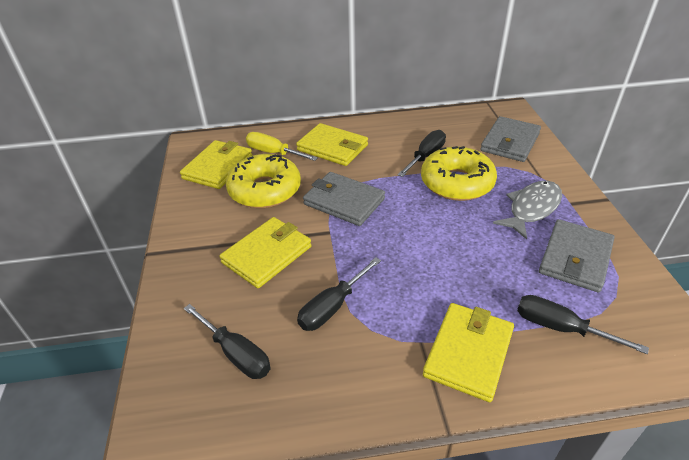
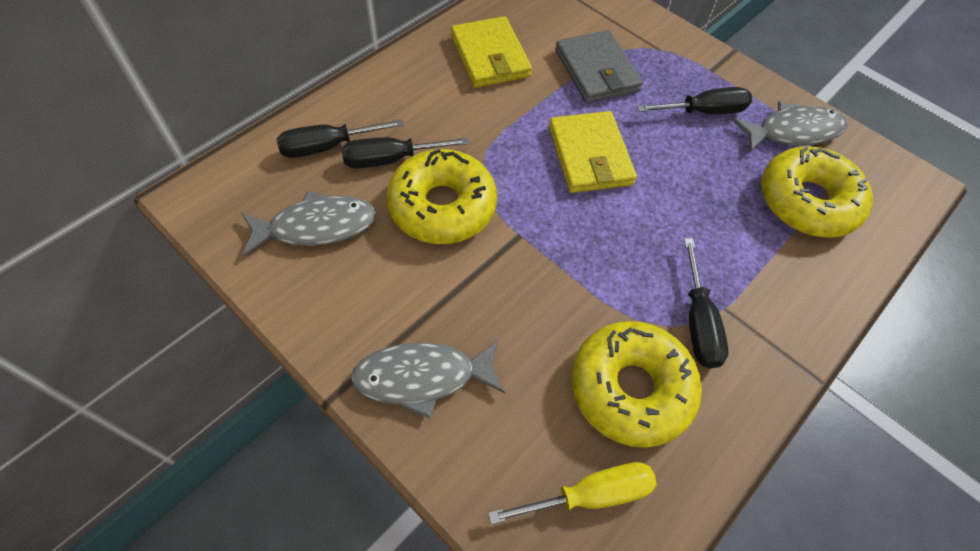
grey fish: 1 -> 3
grey wallet: 3 -> 1
yellow donut: 2 -> 3
yellow wallet: 4 -> 2

